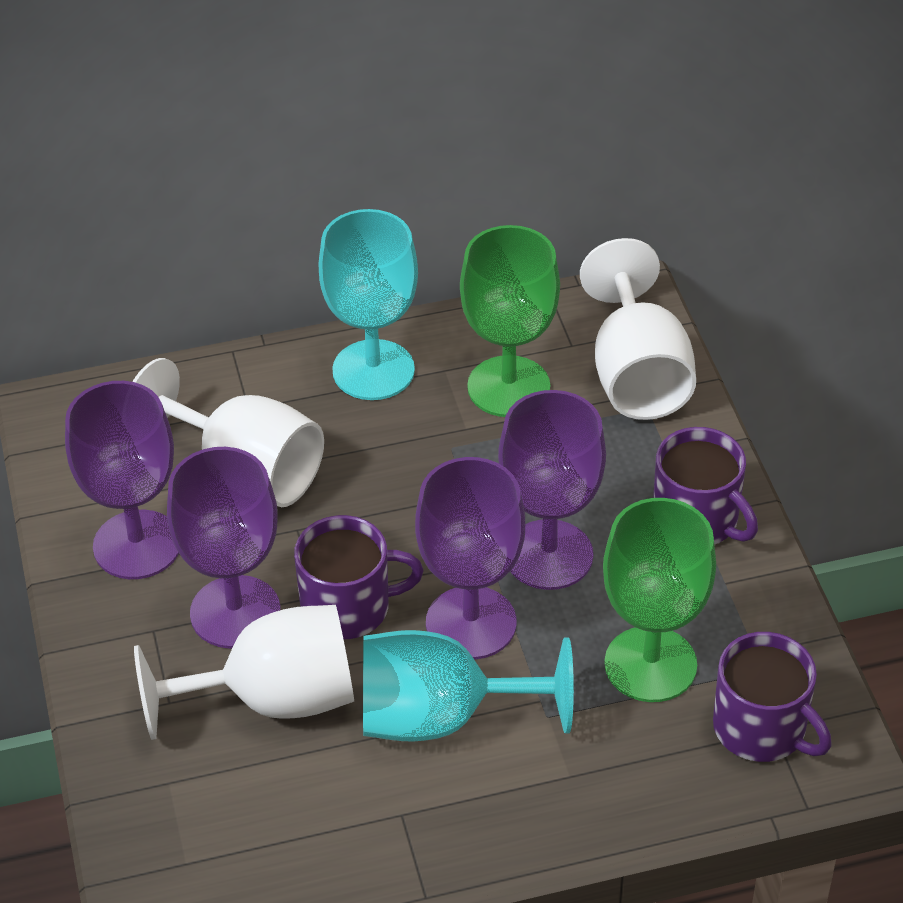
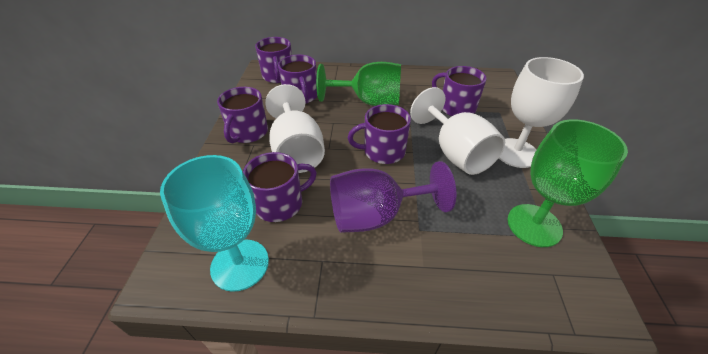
purple goblet: 4 -> 1
purple mug: 3 -> 6
turquoise goblet: 2 -> 1

